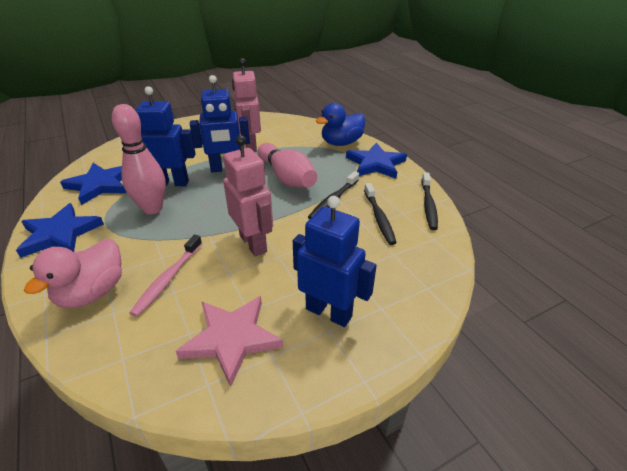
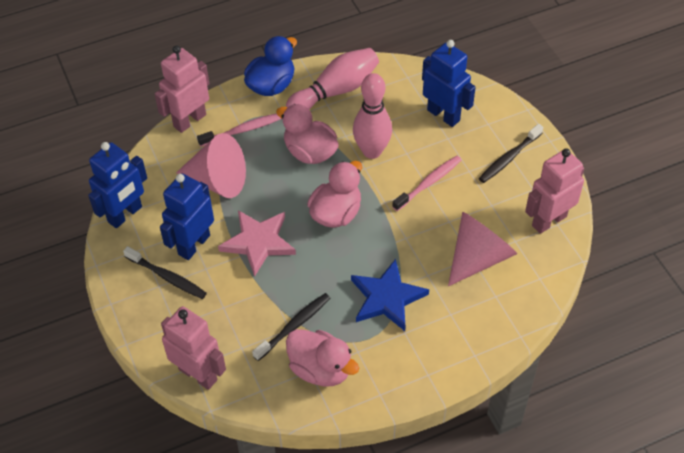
blue star: 3 -> 1
pink cone: 0 -> 2
pink duck: 1 -> 3
pink robot: 2 -> 3
pink toothbrush: 1 -> 2

